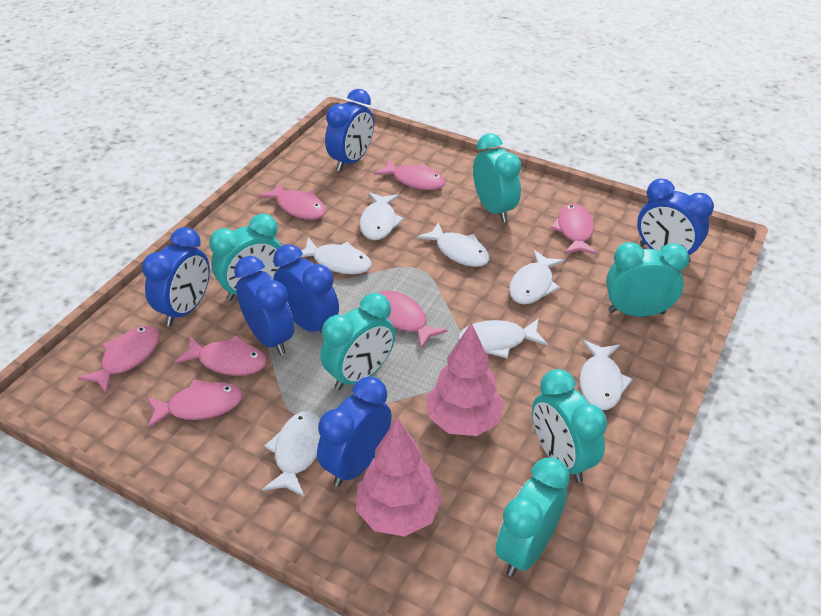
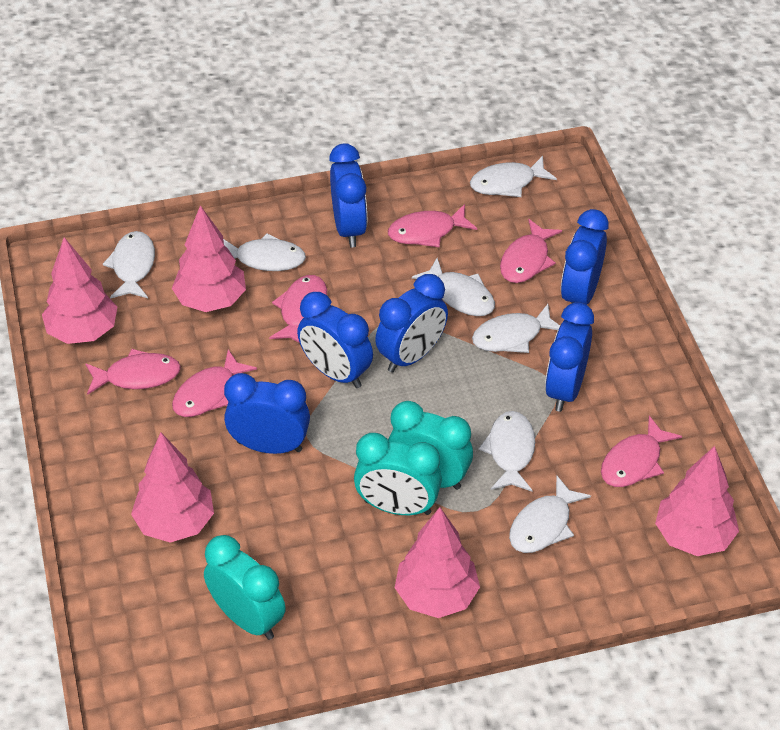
pink fish: 7 -> 6
pink tree: 2 -> 5
turquoise clock: 6 -> 3

